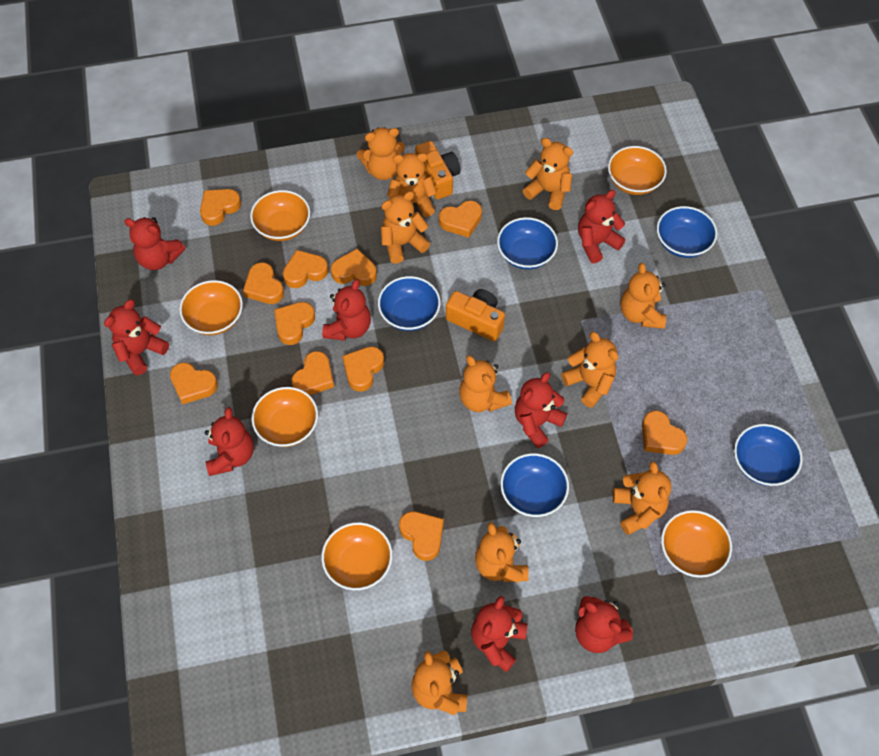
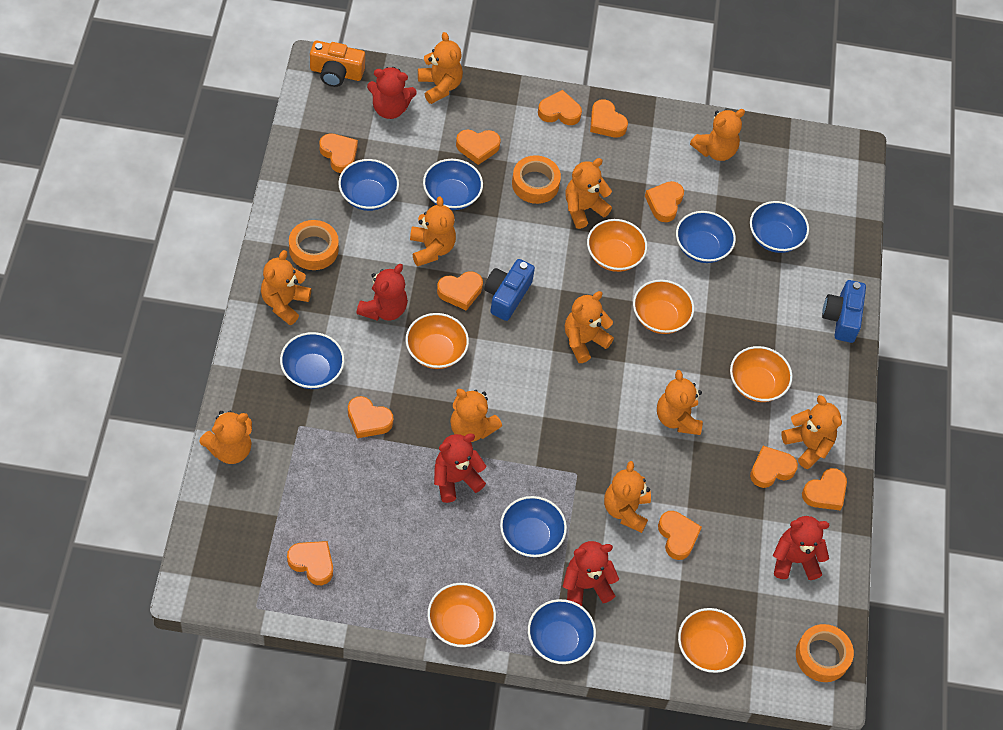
blue bowl: 5 -> 7
blue camera: 0 -> 2
orange camera: 2 -> 1
orange tape: 0 -> 3
orange teddy bear: 10 -> 11
red teddy bear: 8 -> 5

